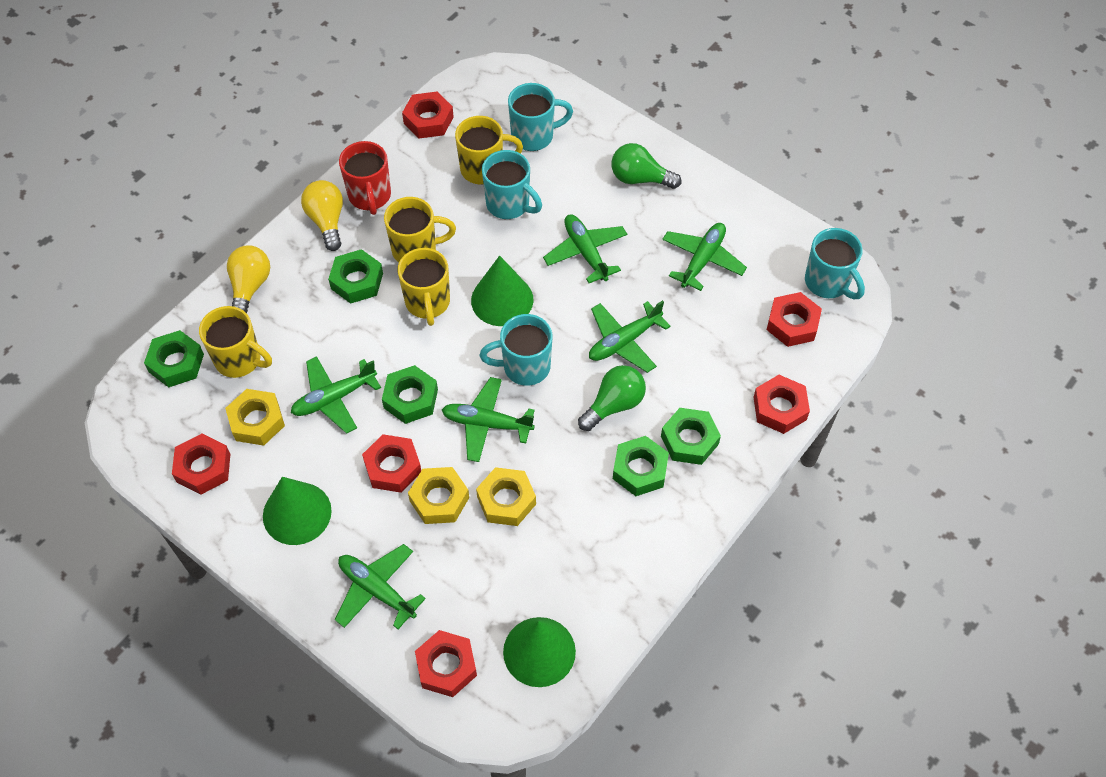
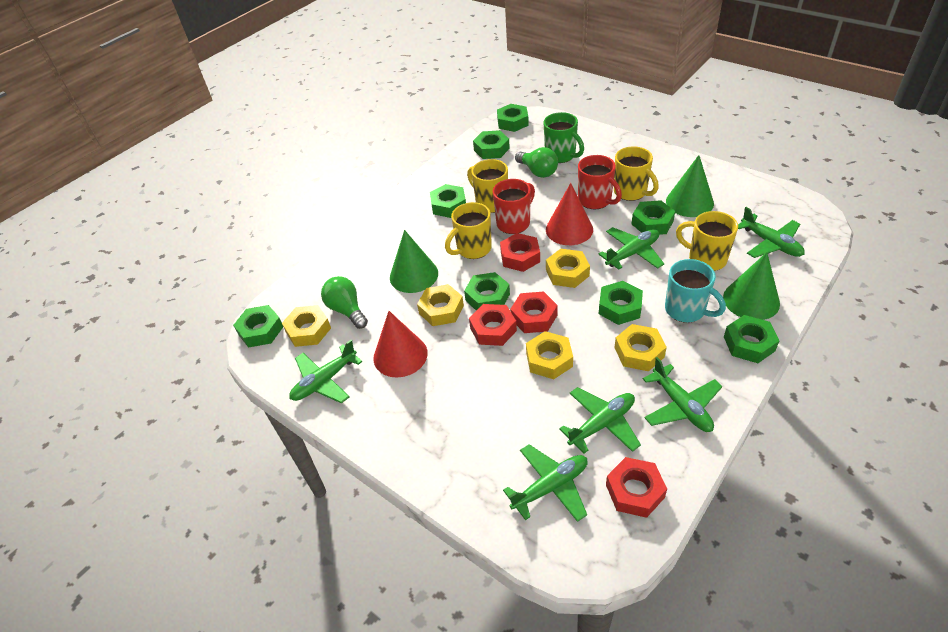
green mug: 0 -> 1
green nut: 5 -> 8
red cone: 0 -> 2
red mug: 1 -> 2
red nut: 6 -> 4
turquoise mug: 4 -> 1
yellow light bulb: 2 -> 0
yellow nut: 3 -> 5

